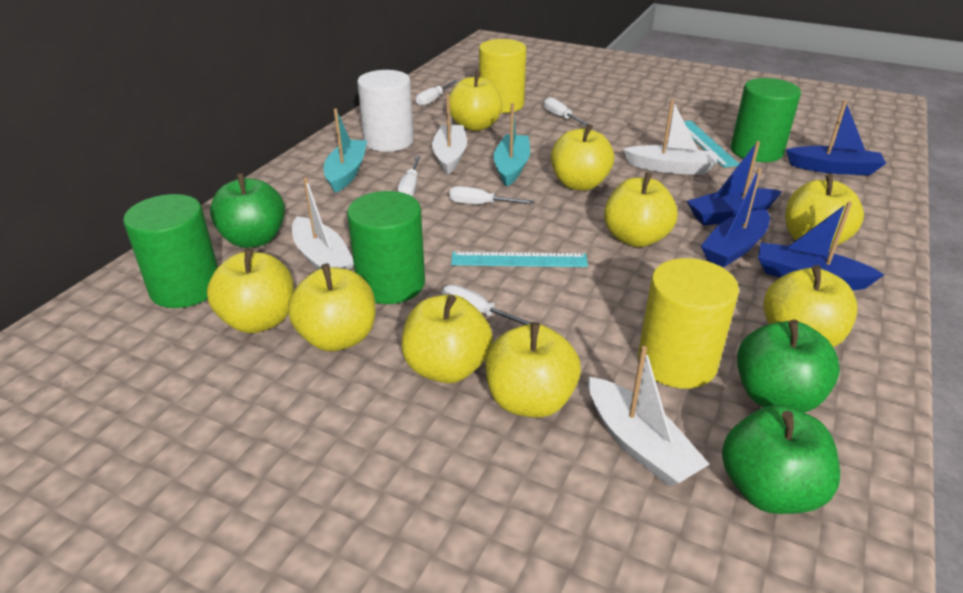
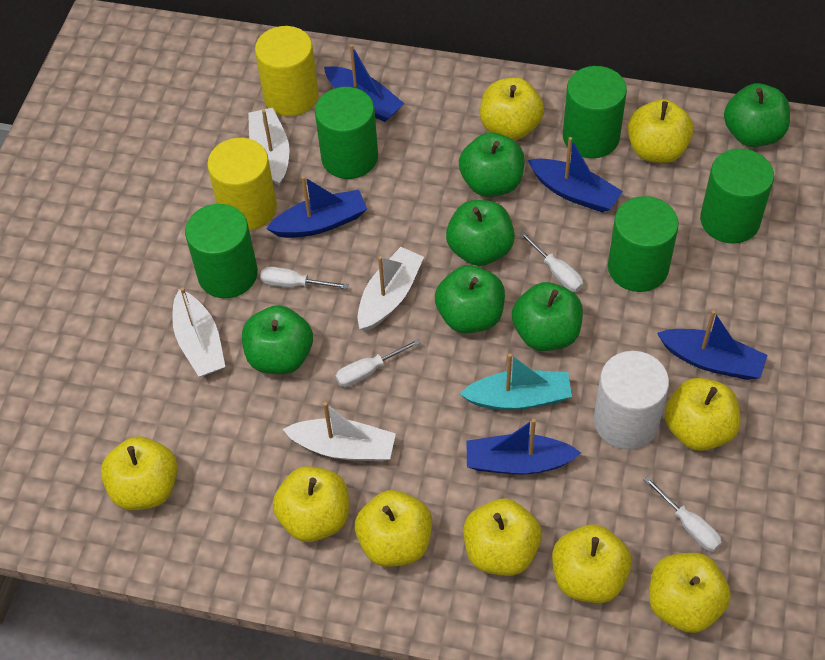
blue boat: 4 -> 5
green apple: 3 -> 6
green cylinder: 3 -> 5
turquoise boat: 2 -> 1
turquoise ruler: 2 -> 0
white screwdriver: 5 -> 4

